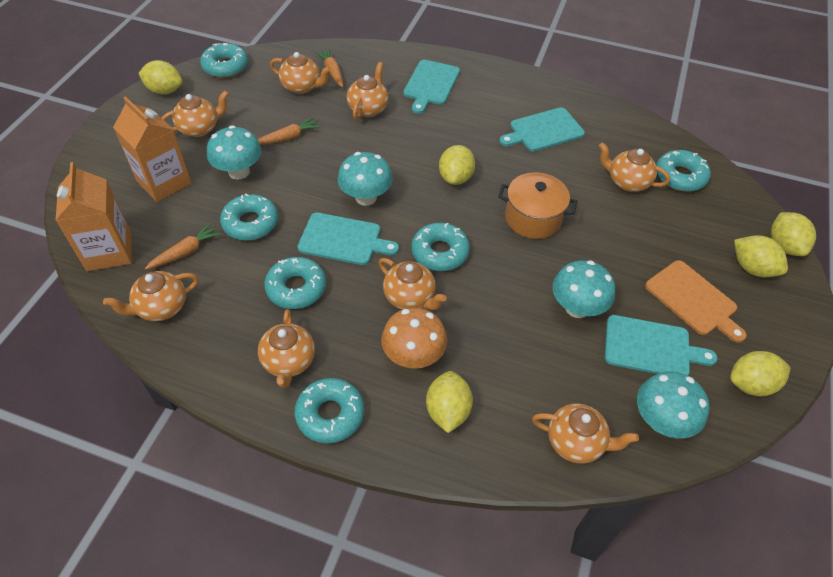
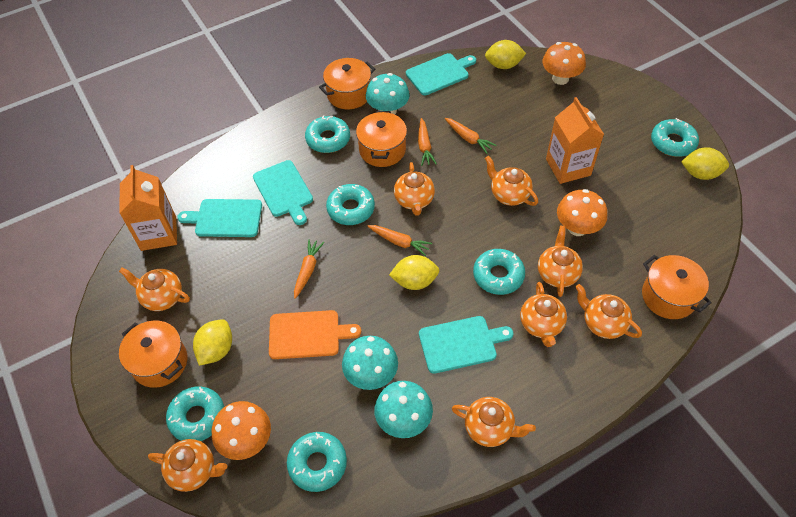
orange carrot: 3 -> 4
orange mushroom: 1 -> 3
orange pot: 1 -> 4
turquoise mushroom: 4 -> 3
yellow lemon: 6 -> 4

